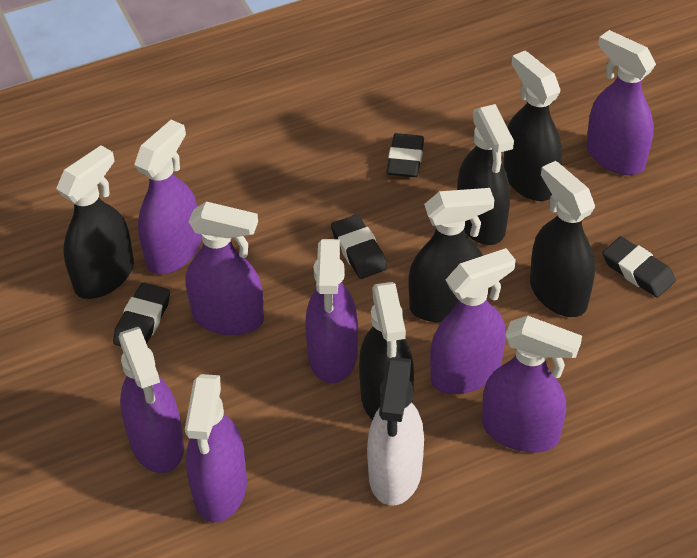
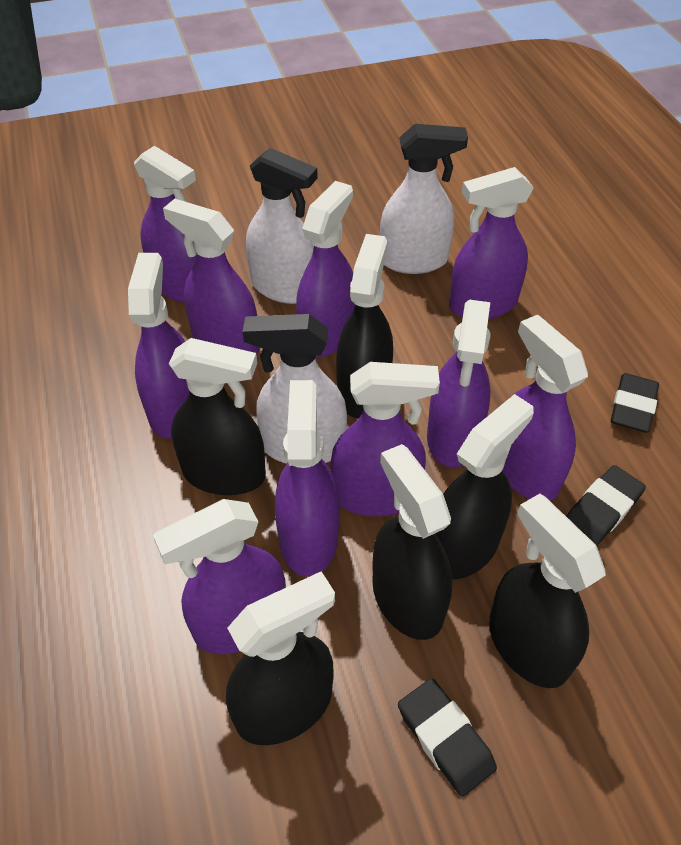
black eraser: 4 -> 3
purple spray bottle: 8 -> 10
white spray bottle: 1 -> 3

